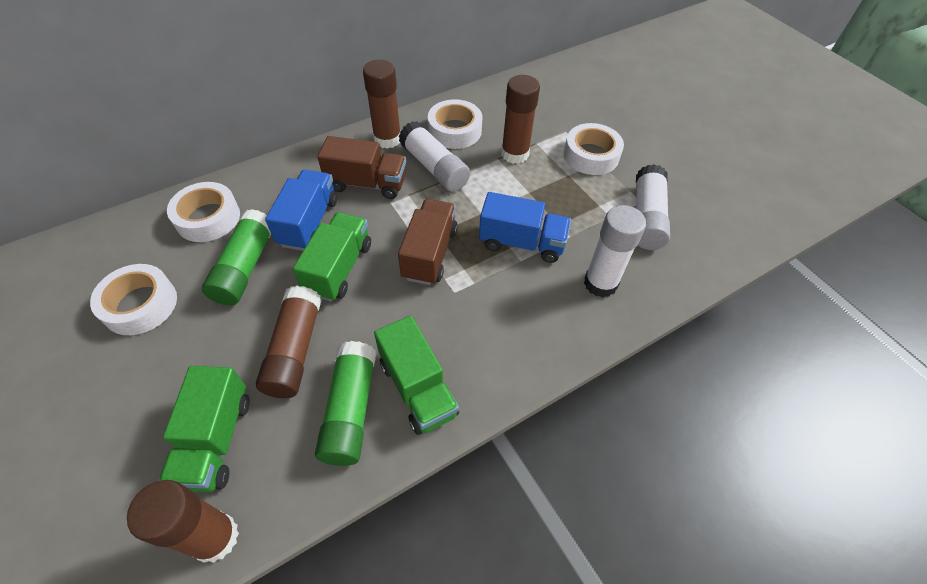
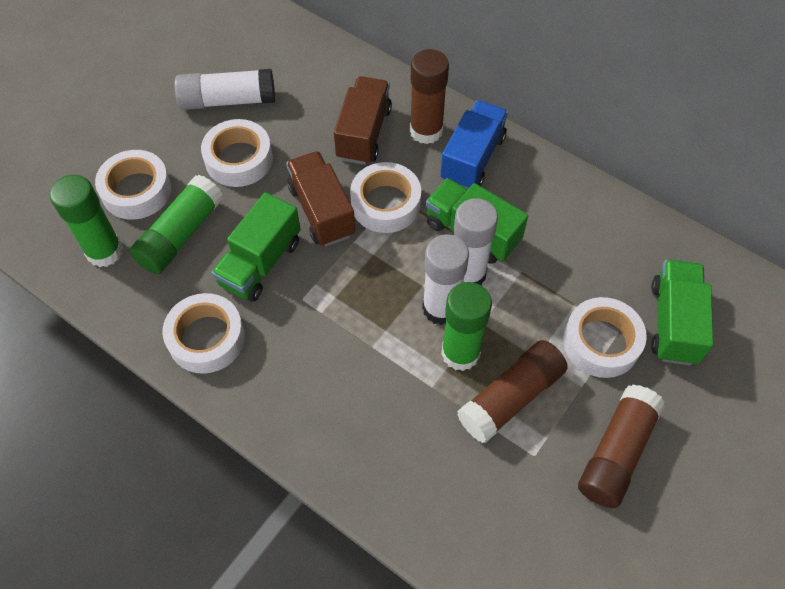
blue truck: 2 -> 1
brown glue stick: 4 -> 3
green glue stick: 2 -> 3
white tape: 4 -> 5

